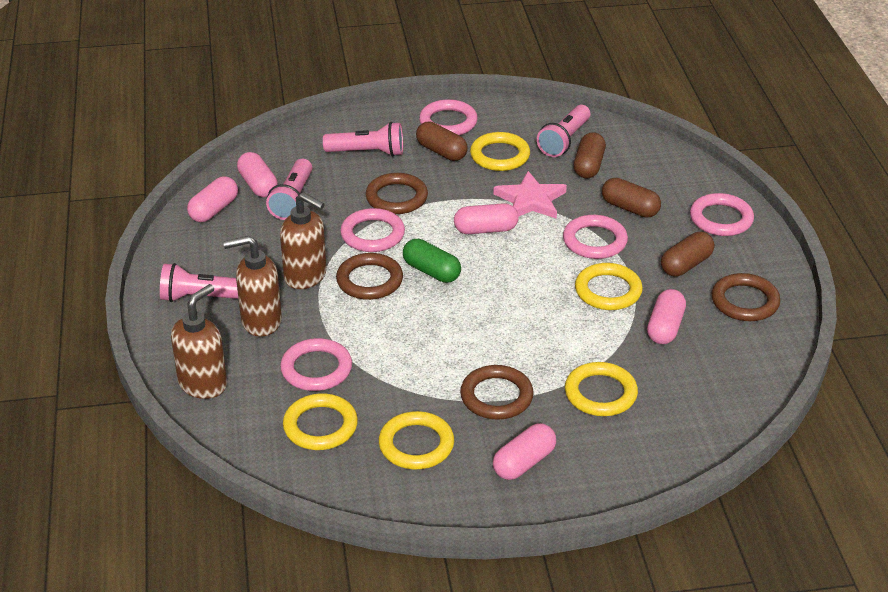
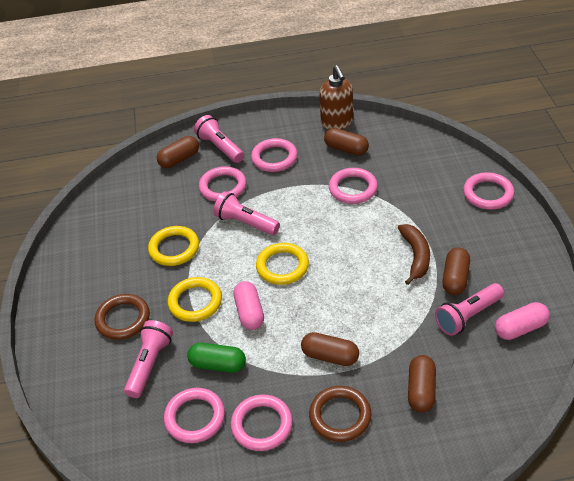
brown banana: 0 -> 1
brown capsule: 4 -> 5
brown ring: 4 -> 2
brown soap dispenser: 3 -> 1
pink capsule: 5 -> 2
pink ring: 5 -> 6
pink star: 1 -> 0
yellow ring: 5 -> 3

